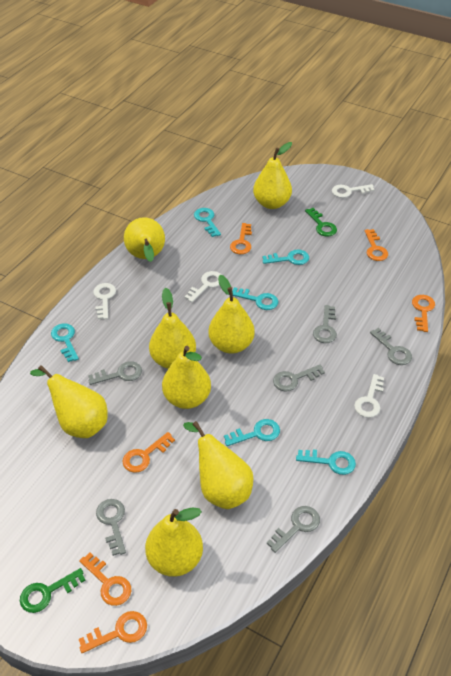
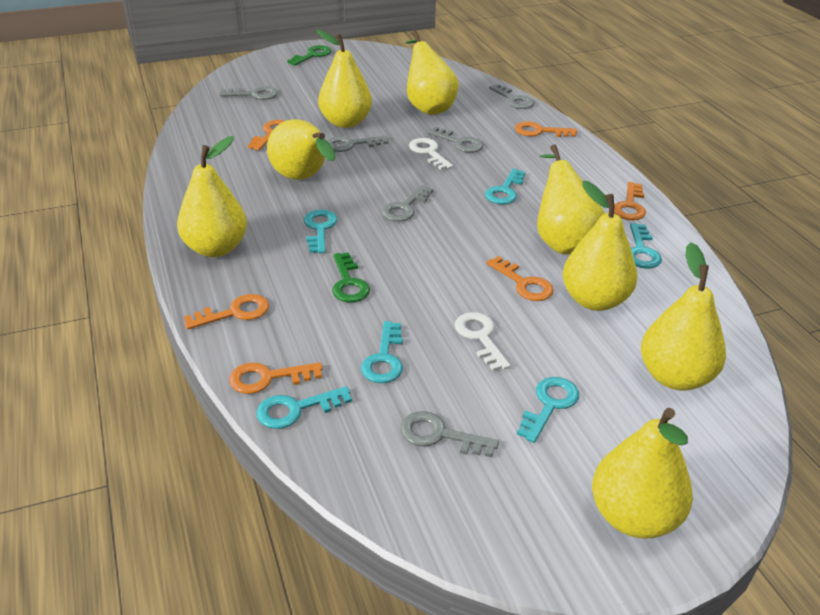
white key: 4 -> 2

